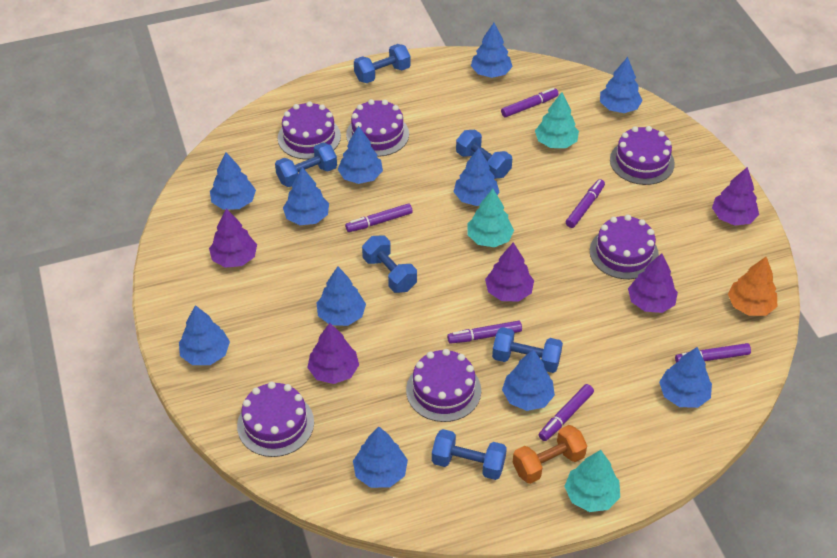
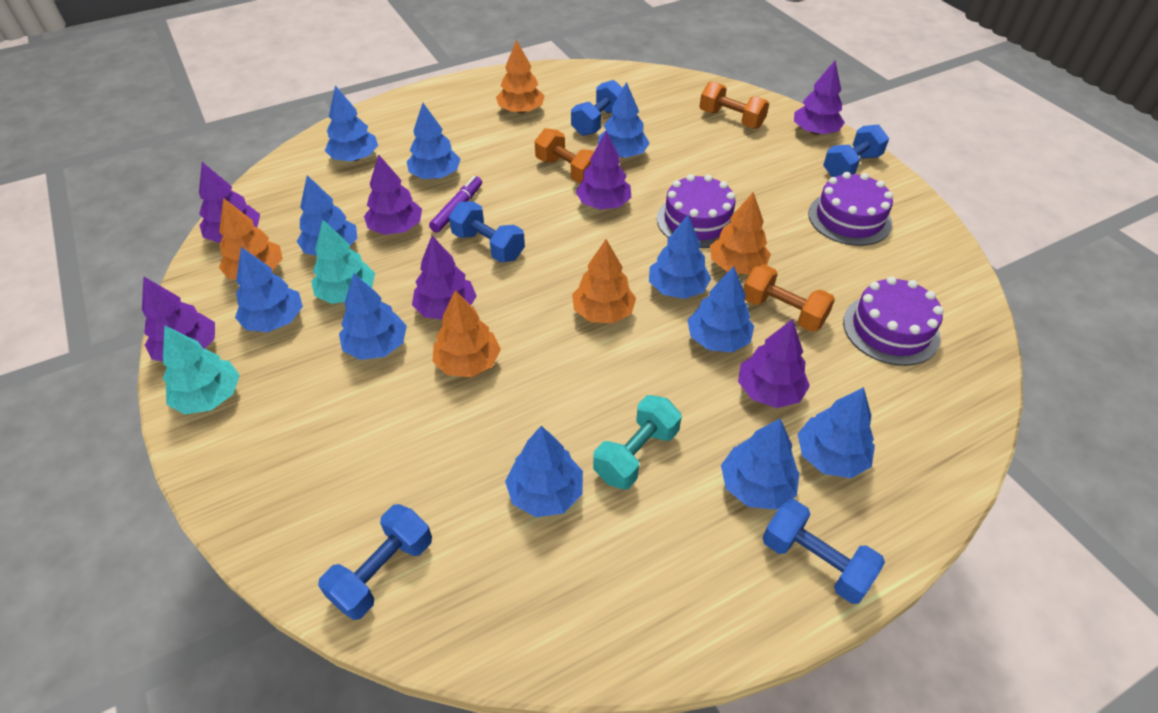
blue dumbbell: 6 -> 5
orange dumbbell: 1 -> 3
orange tree: 1 -> 5
purple cake: 6 -> 3
purple marker: 6 -> 1
purple tree: 5 -> 7
turquoise dumbbell: 0 -> 1
turquoise tree: 3 -> 2

